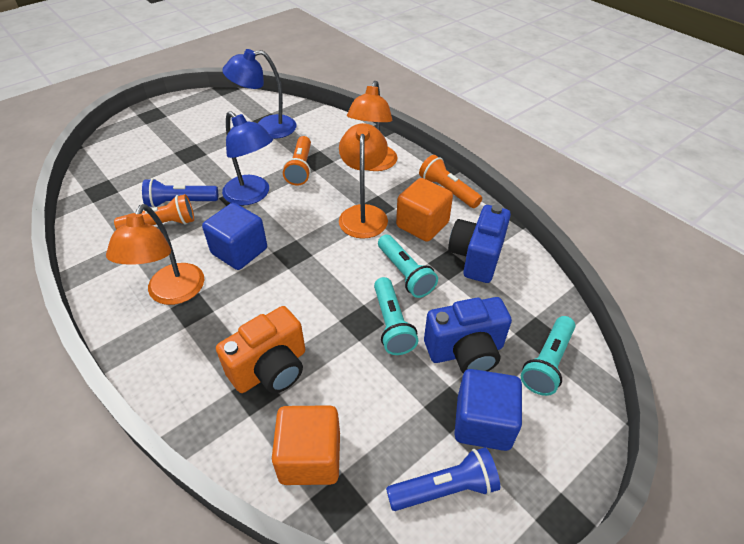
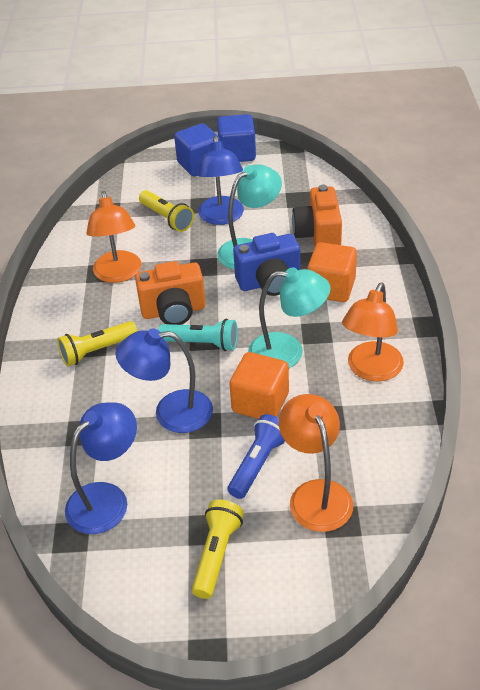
blue camera: 2 -> 1
blue flashlight: 2 -> 1
blue lamp: 2 -> 3
orange camera: 1 -> 2
orange flashlight: 3 -> 0
turquoise flashlight: 3 -> 1
turquoise lamp: 0 -> 2
yellow flashlight: 0 -> 3

